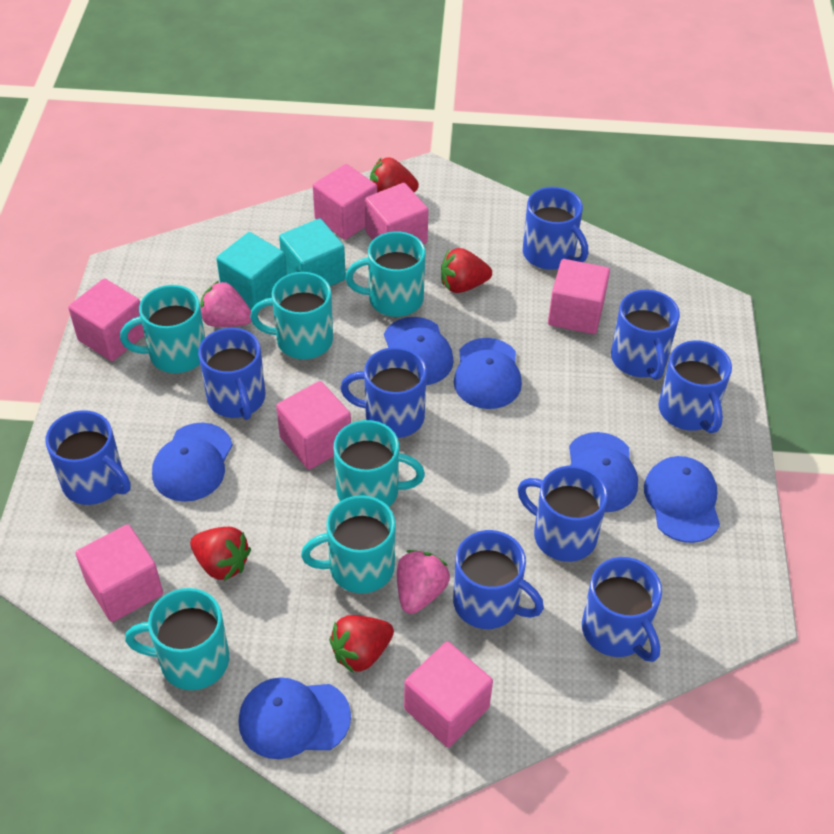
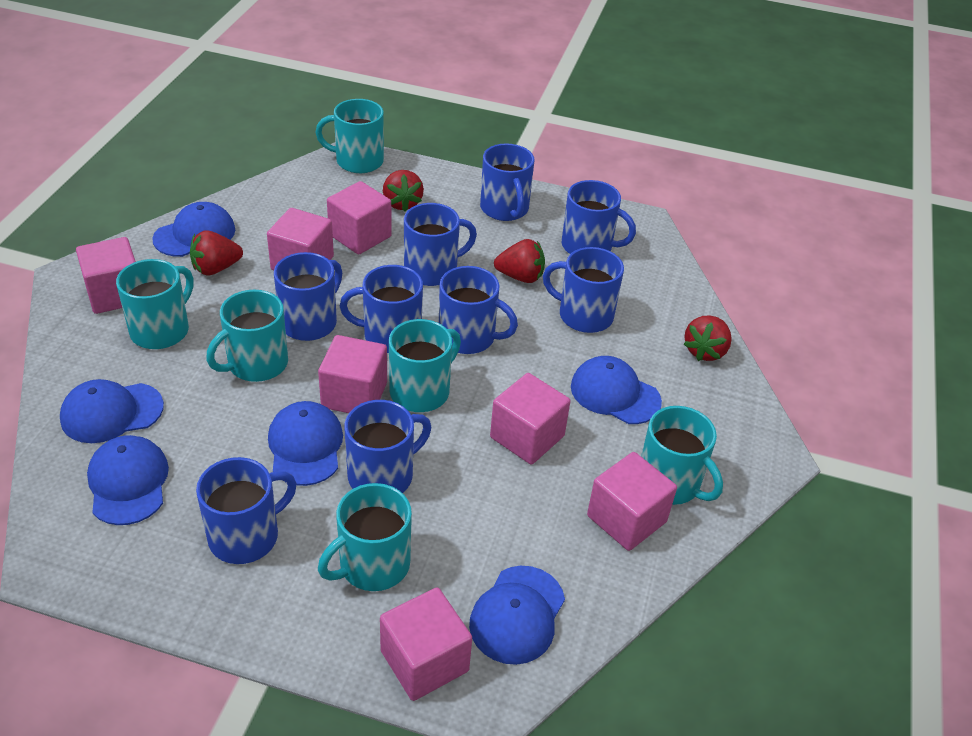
pink strawberry: 2 -> 0
turquoise cube: 2 -> 0

